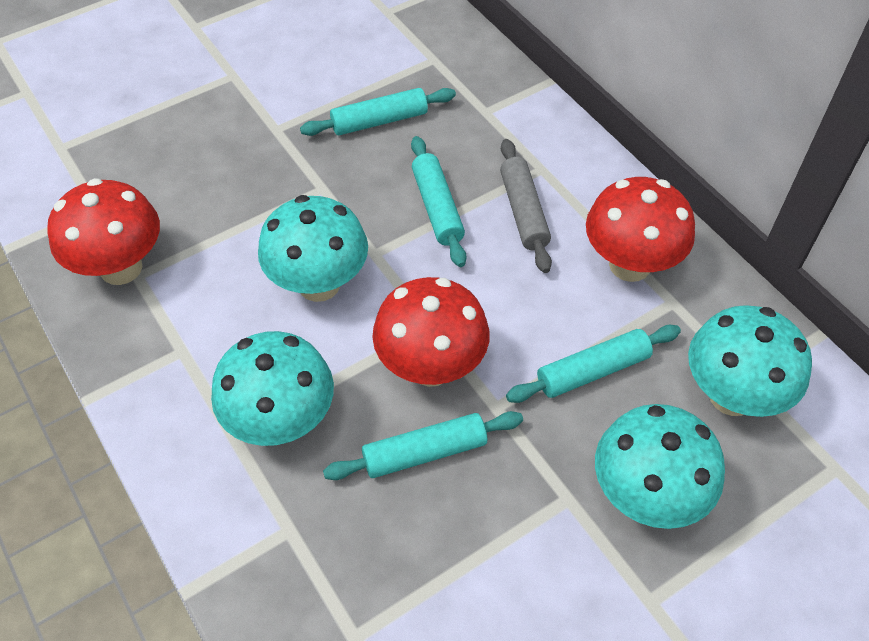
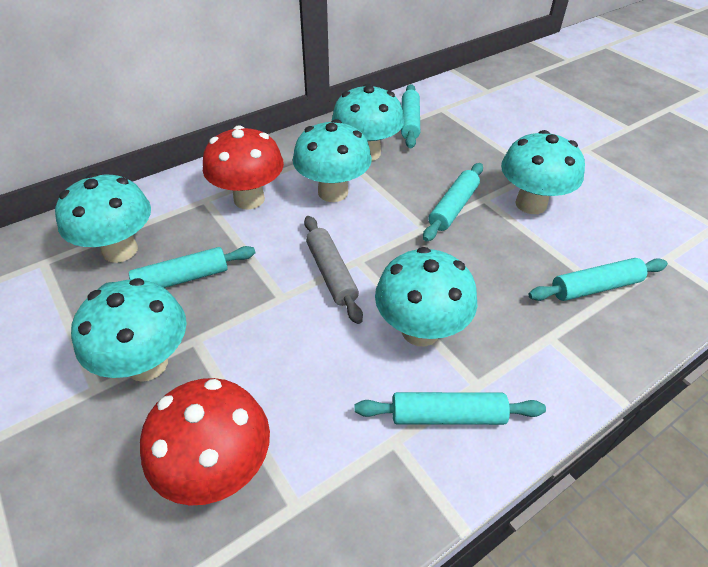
red mushroom: 3 -> 2
turquoise mushroom: 4 -> 6
turquoise rolling pin: 4 -> 5

